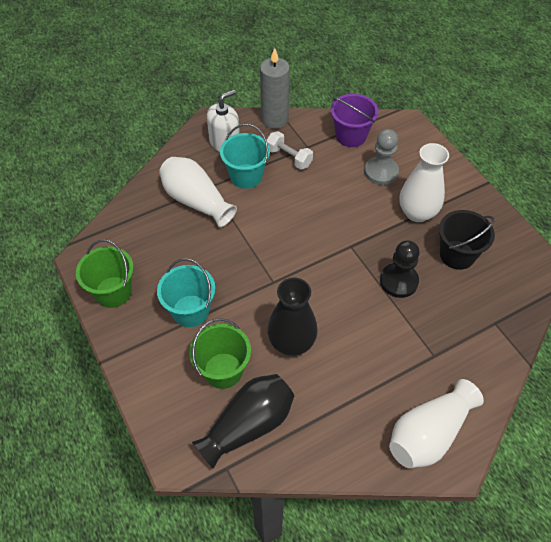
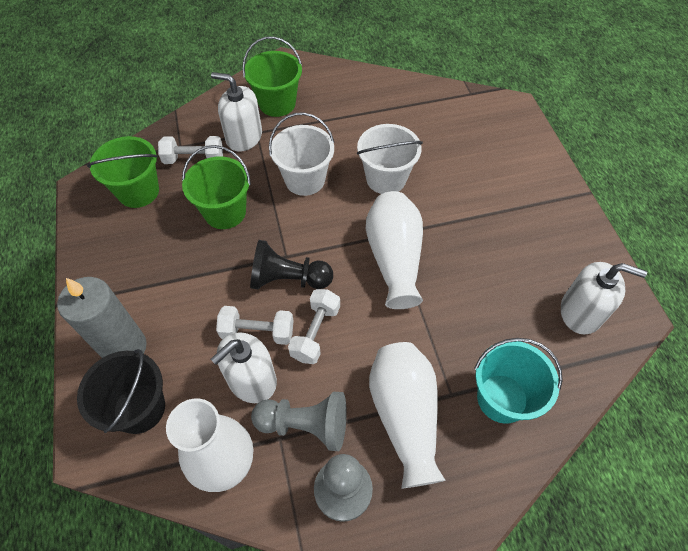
black vase: 2 -> 0
green bucket: 2 -> 3
grey pawn: 1 -> 2
purple bucket: 1 -> 0
turquoise bucket: 2 -> 1
white bucket: 0 -> 2
white dumbbell: 1 -> 3
white soap dispenser: 1 -> 3

